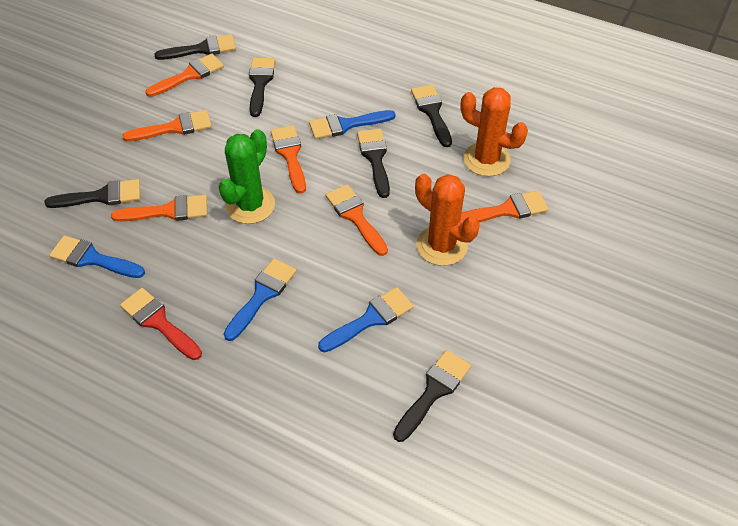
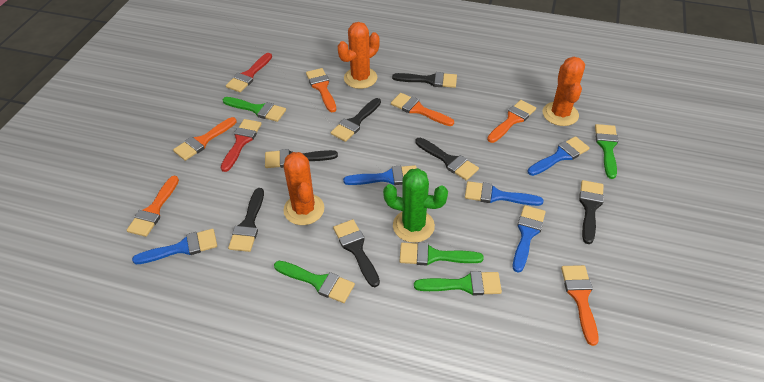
black brush: 6 -> 7
blue brush: 4 -> 5
green brush: 0 -> 5
orange cactus: 2 -> 3
red brush: 1 -> 2

